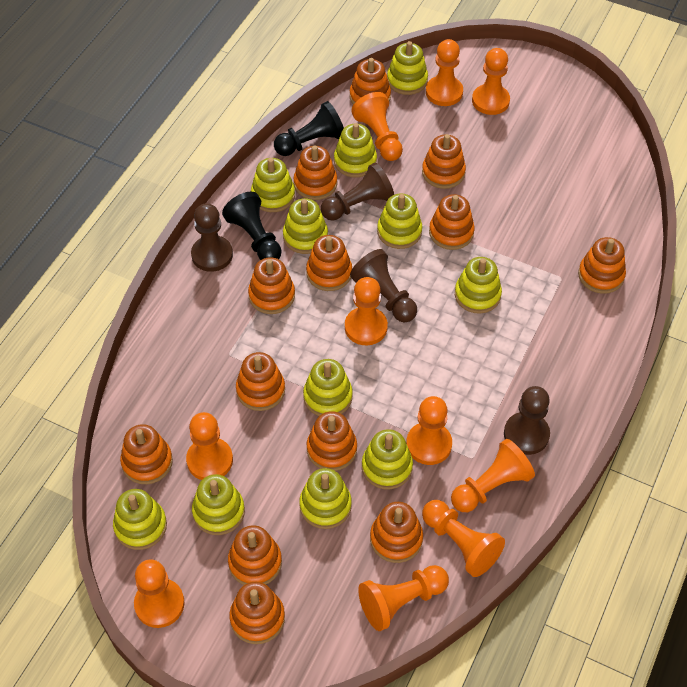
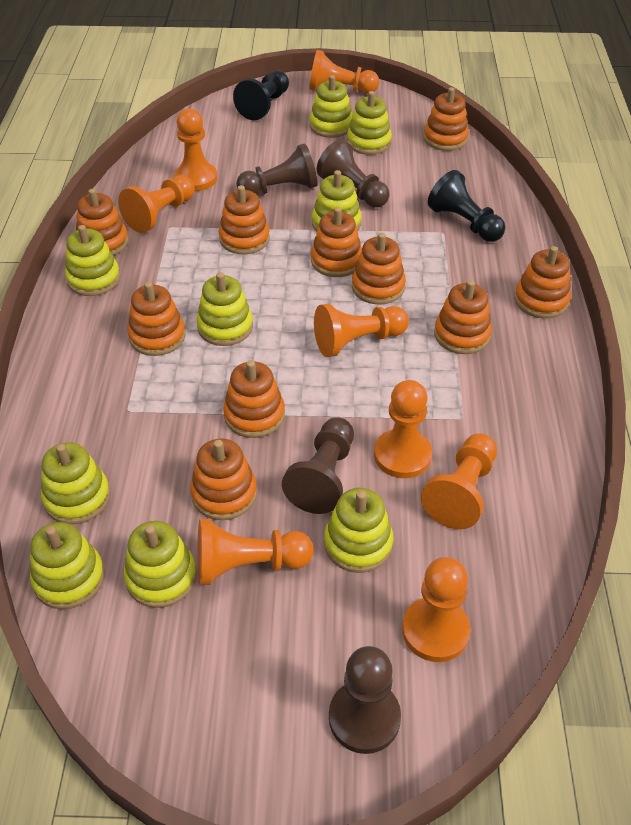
orange pawn: 10 -> 8
orange stacking toy: 13 -> 10
yellow stacking toy: 11 -> 9

